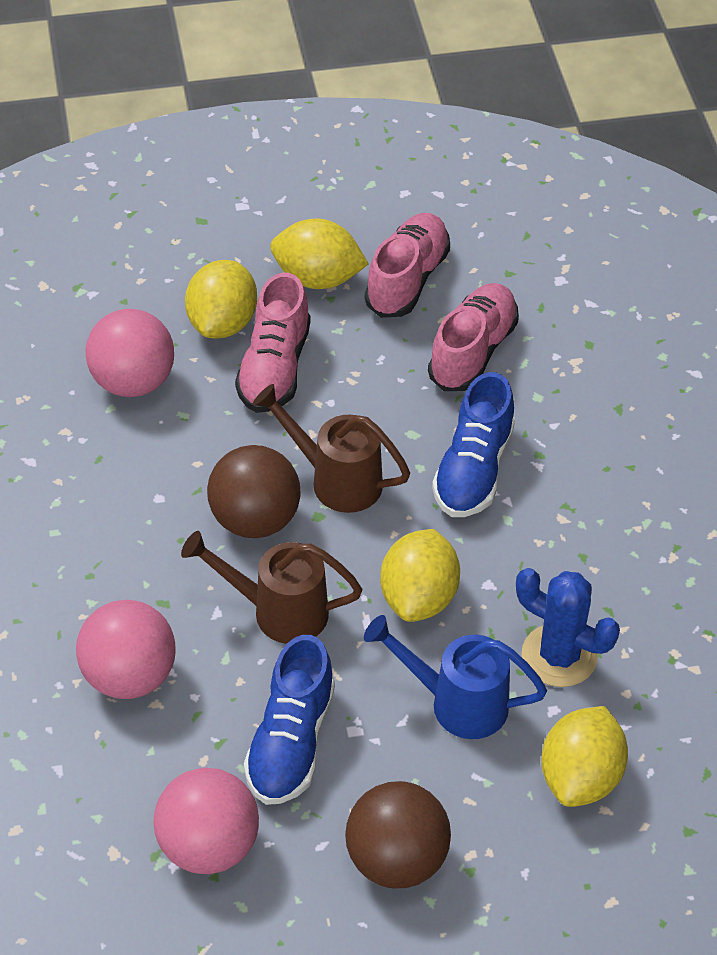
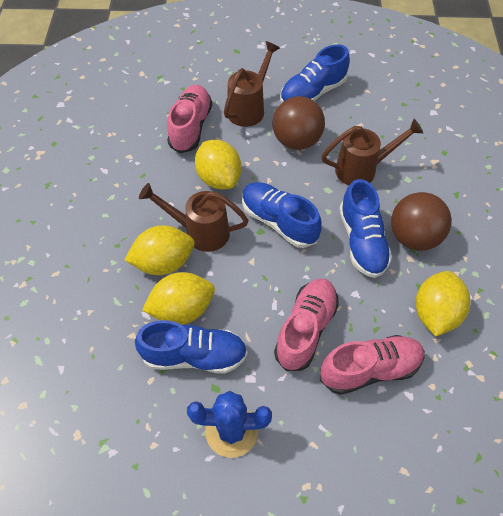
blue shoe: 2 -> 4
blue watering can: 1 -> 0
brown watering can: 2 -> 3
pink ball: 3 -> 0

